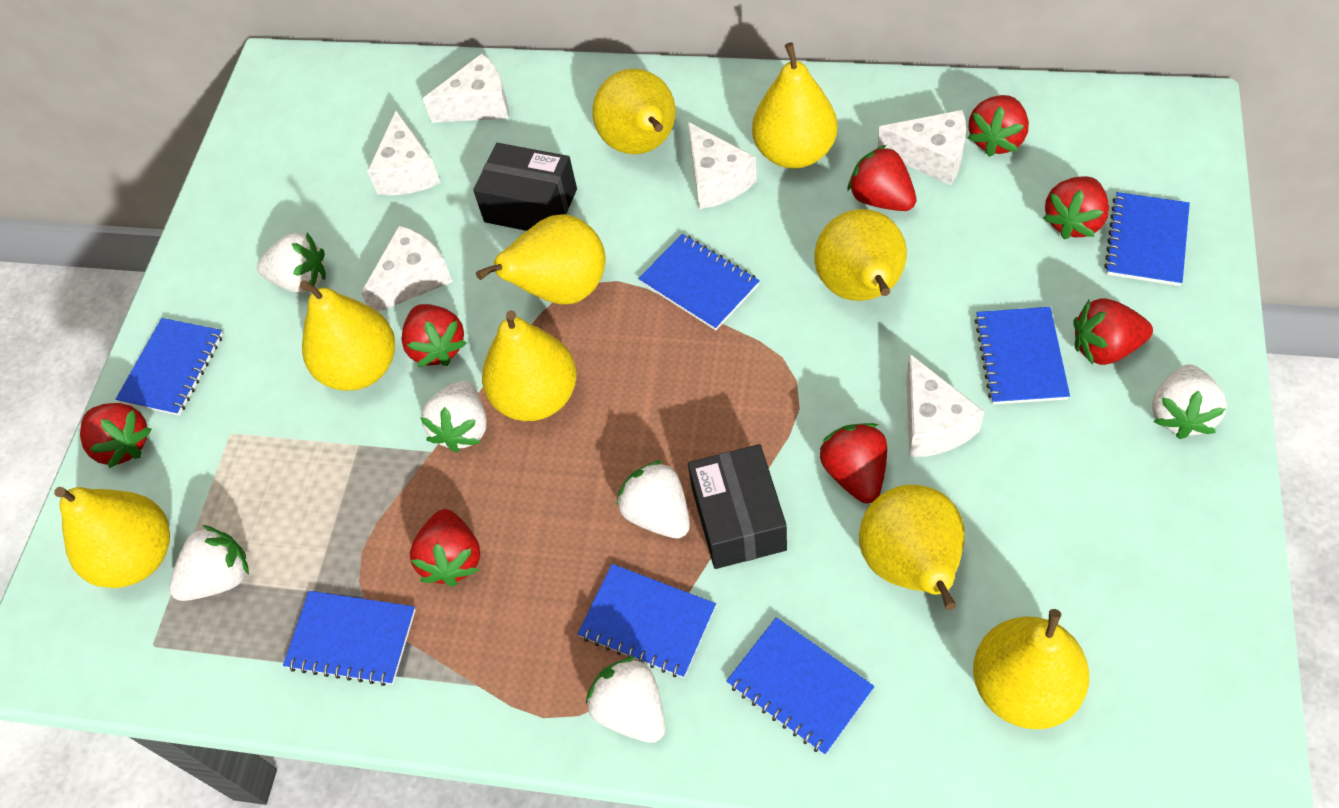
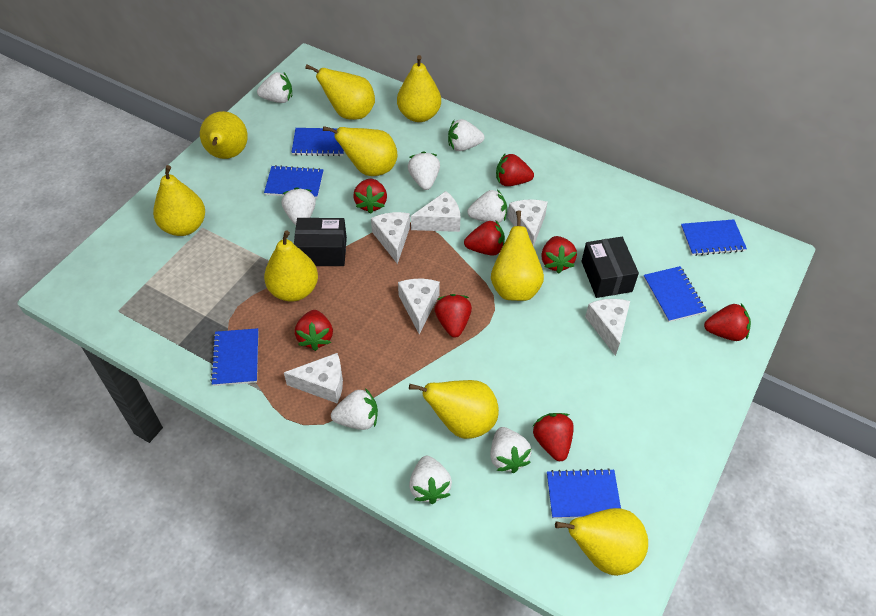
blue notebook: 7 -> 6
white strawberry: 6 -> 8

